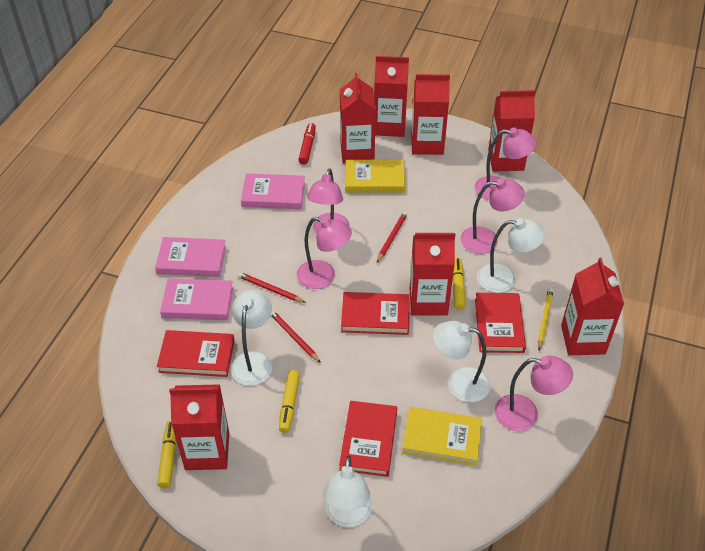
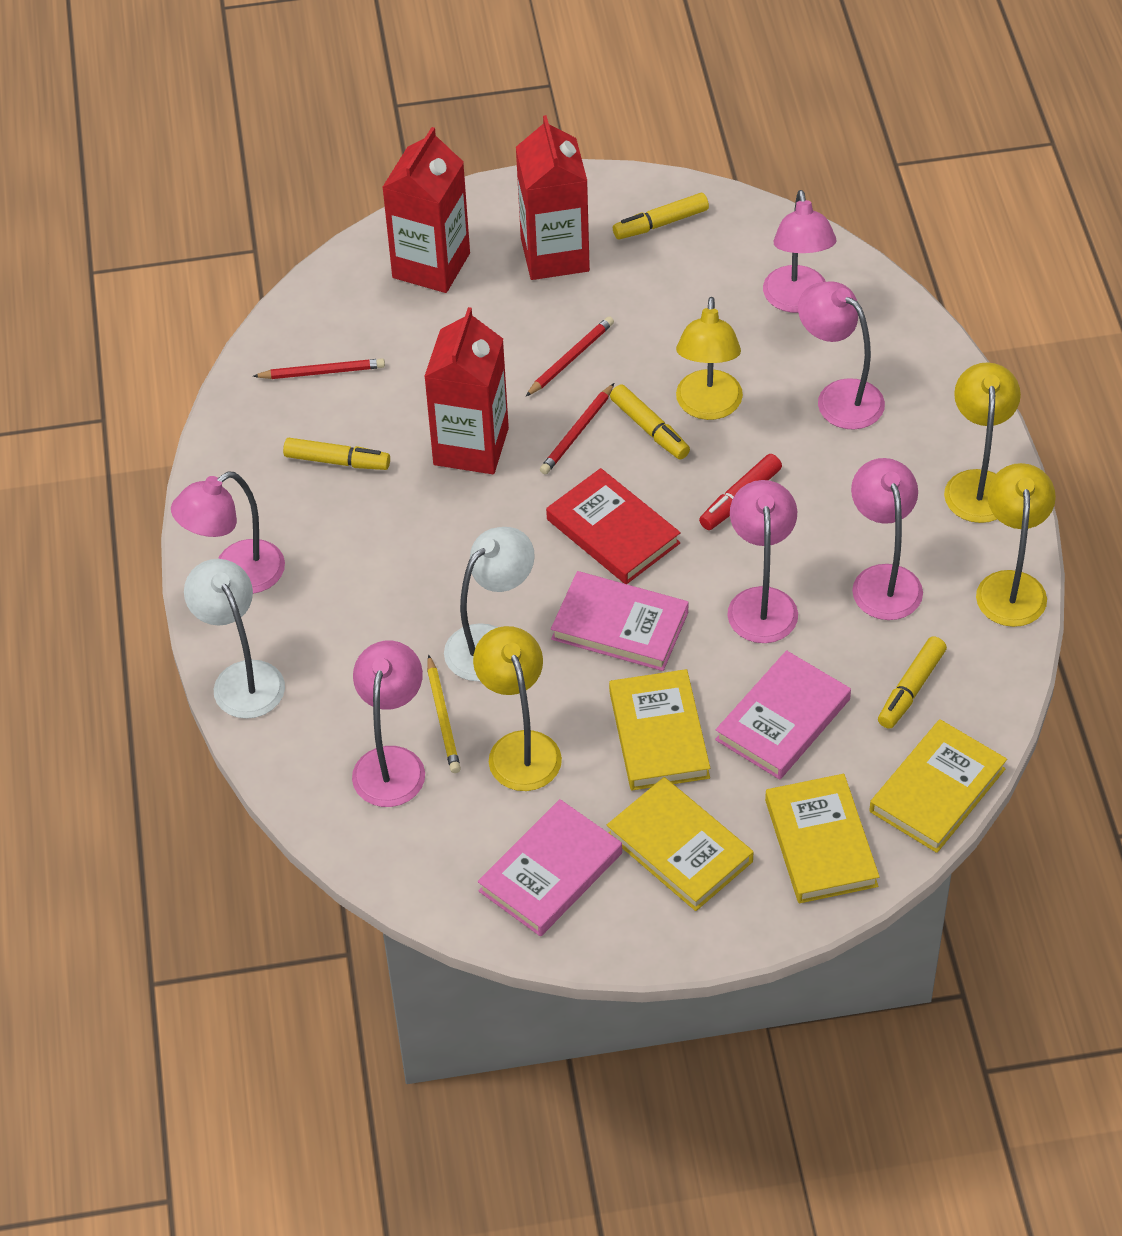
pink lamp: 5 -> 6
red book: 4 -> 1
red carton: 7 -> 3
white lamp: 4 -> 2
yellow book: 2 -> 4
yellow lamp: 0 -> 4
yellow marker: 3 -> 4

